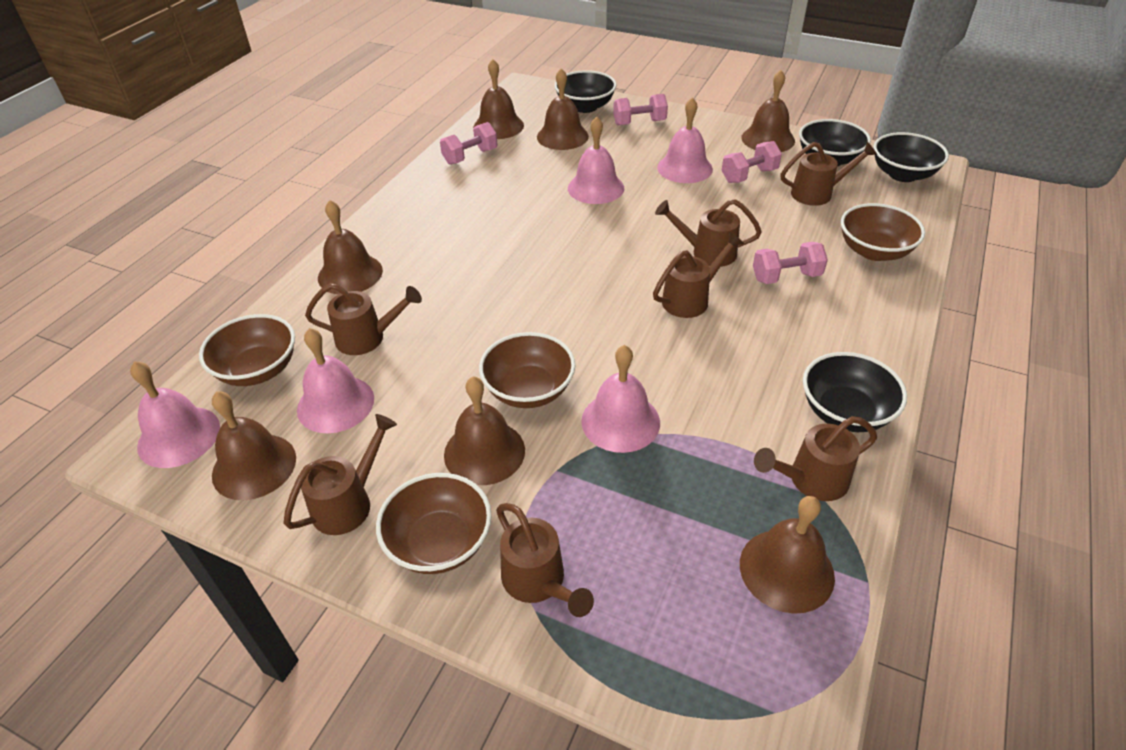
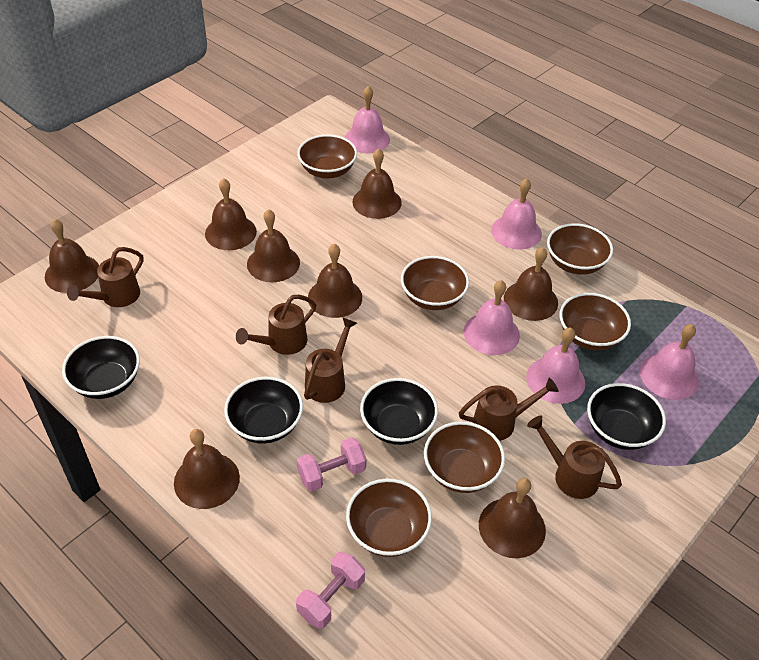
brown bell: 7 -> 8
brown bowl: 4 -> 6
brown watering can: 7 -> 5
pink dumbbell: 4 -> 2

